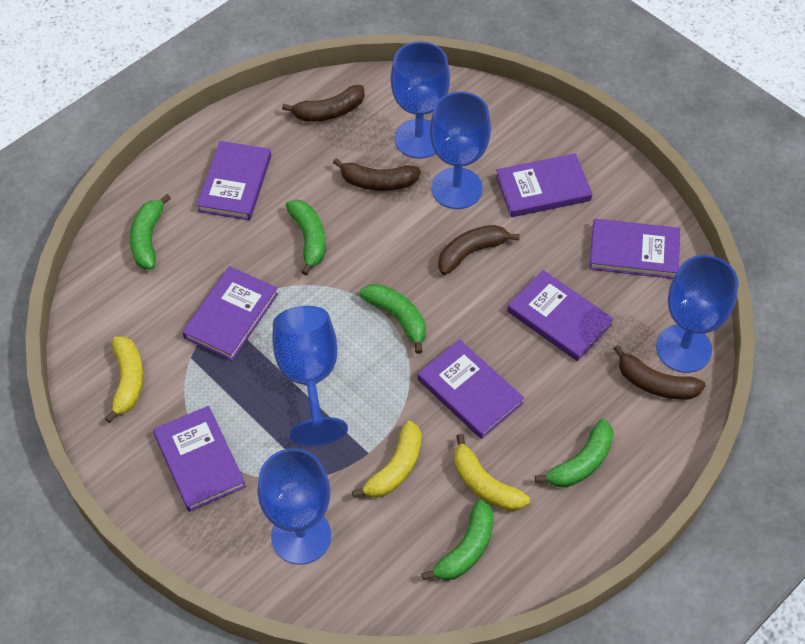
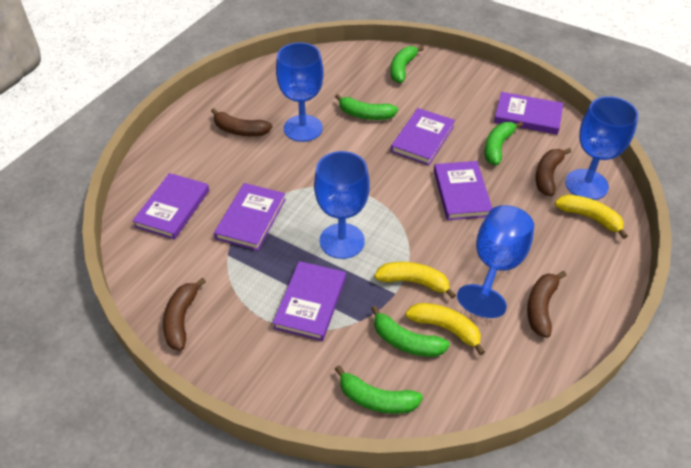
blue goblet: 5 -> 4
purple book: 7 -> 6

